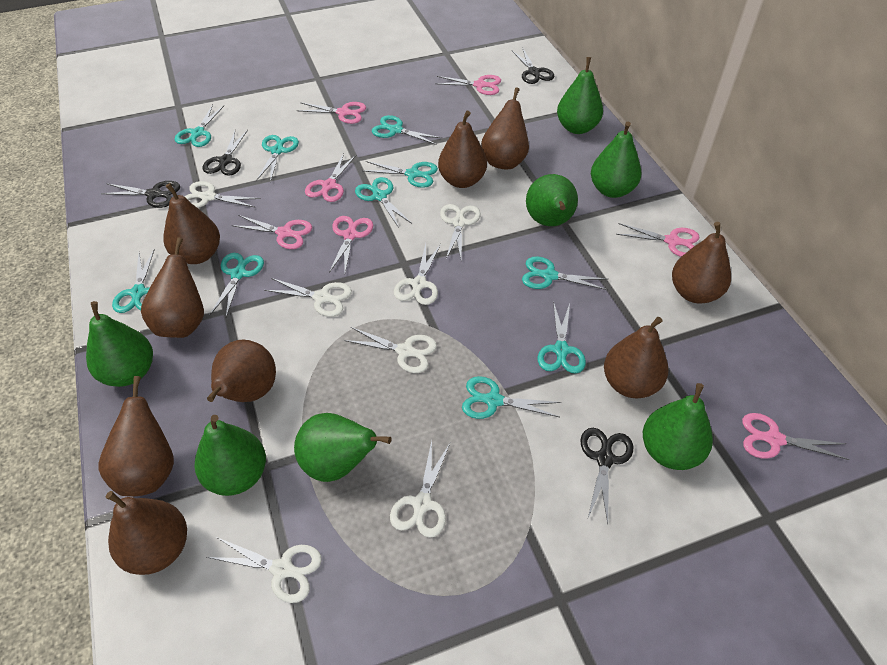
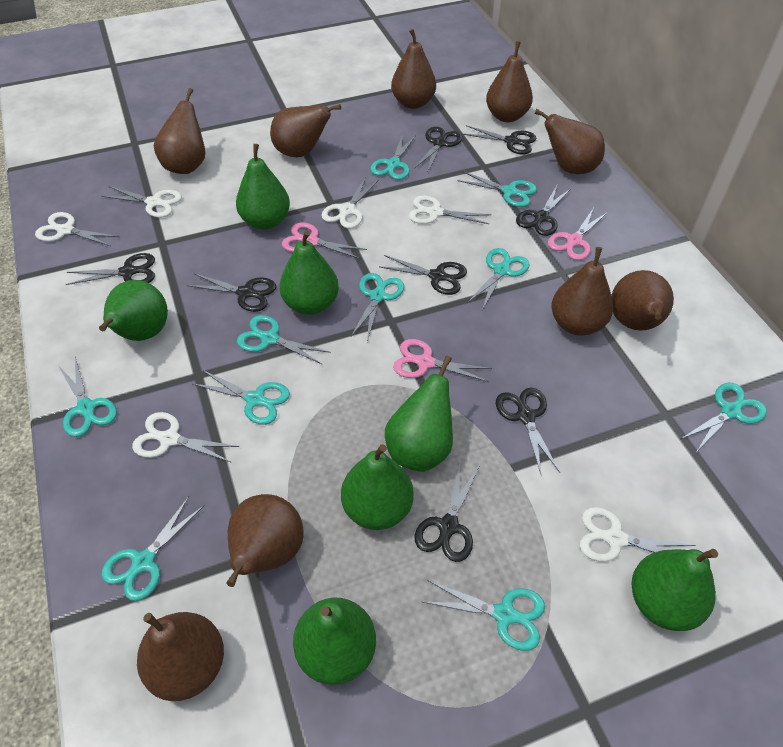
black scissors: 4 -> 8
pink scissors: 7 -> 3
white scissors: 7 -> 6

